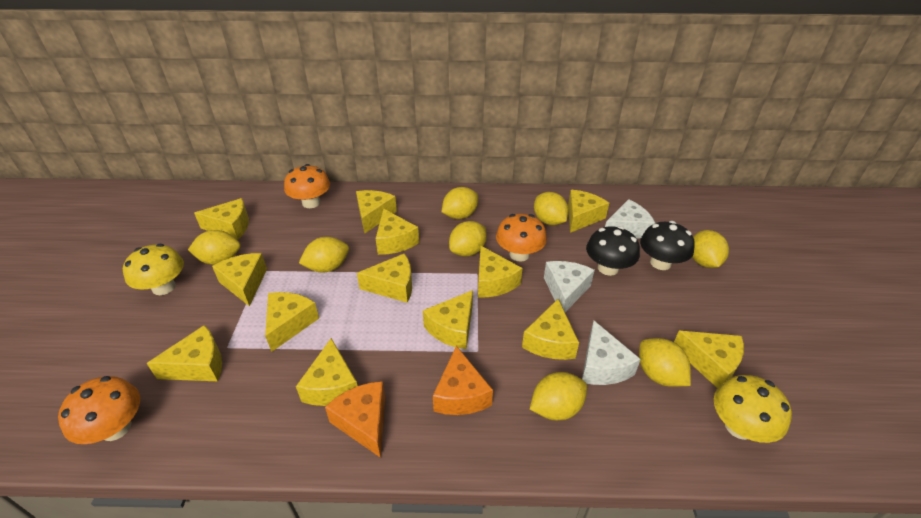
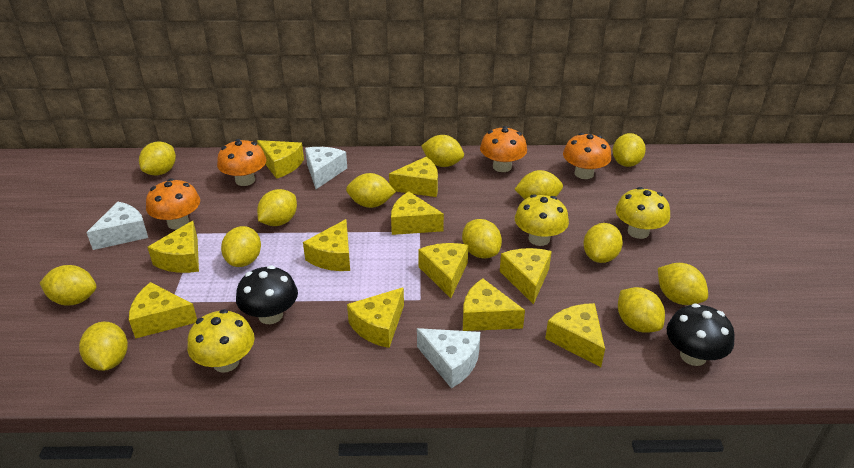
orange cheese: 2 -> 0
orange mushroom: 3 -> 4
yellow cheese: 13 -> 11
yellow lemon: 8 -> 13
yellow mushroom: 2 -> 3

